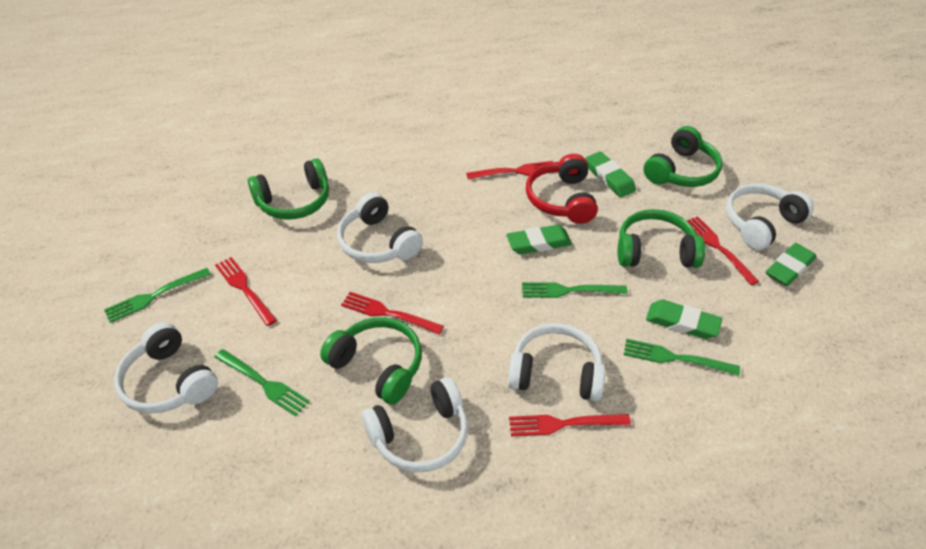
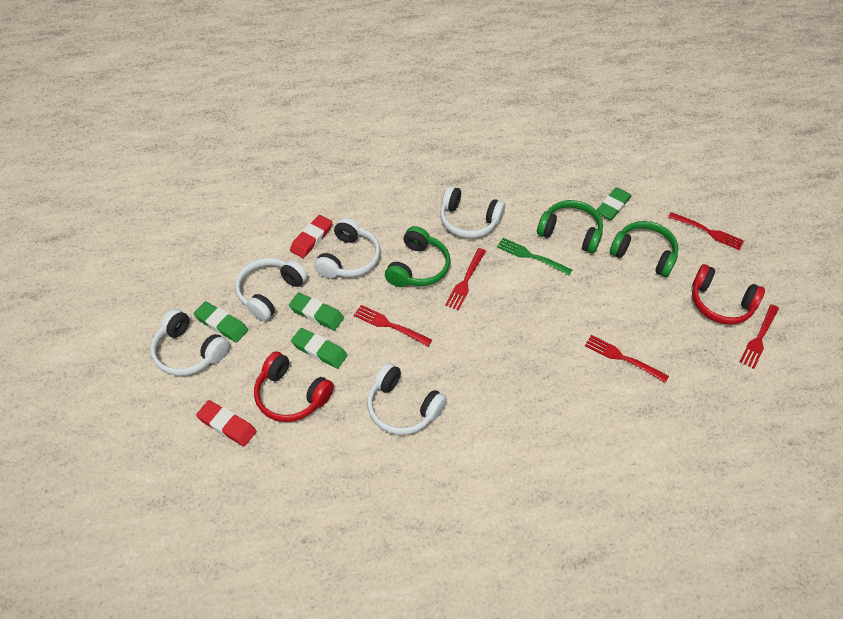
green fork: 4 -> 1
green headphones: 4 -> 3
red eraser: 0 -> 2
red headphones: 1 -> 2

